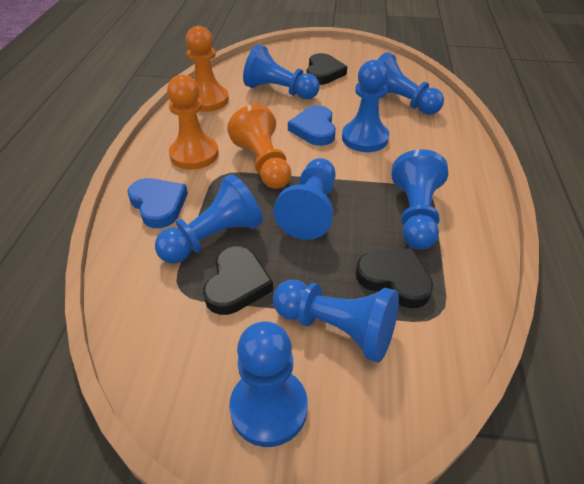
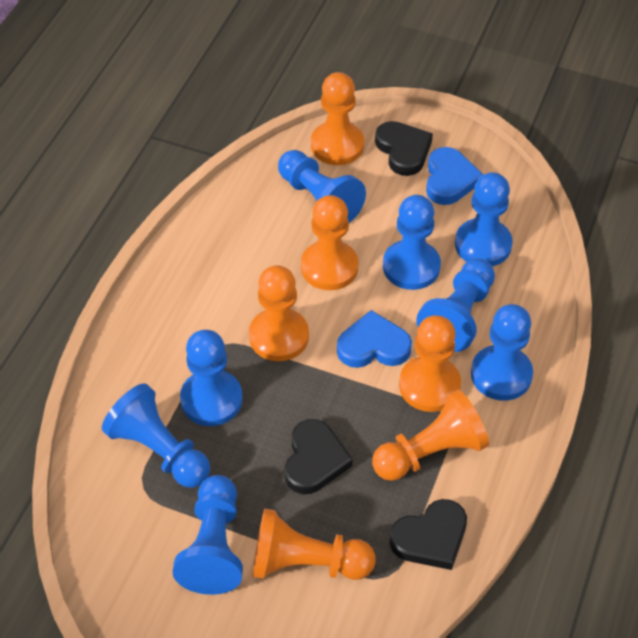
orange pawn: 3 -> 6

